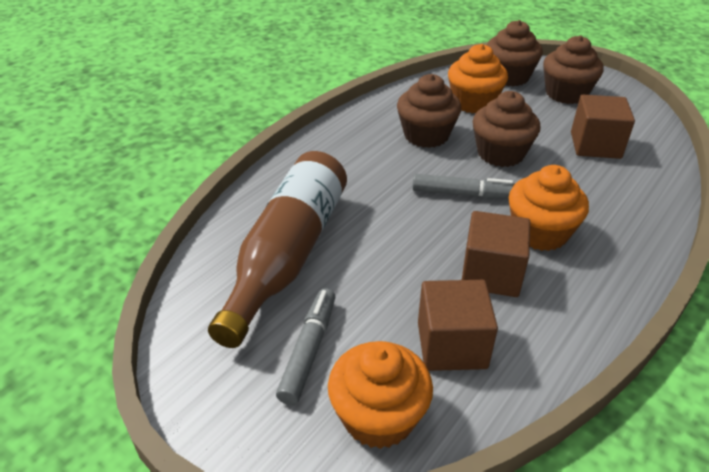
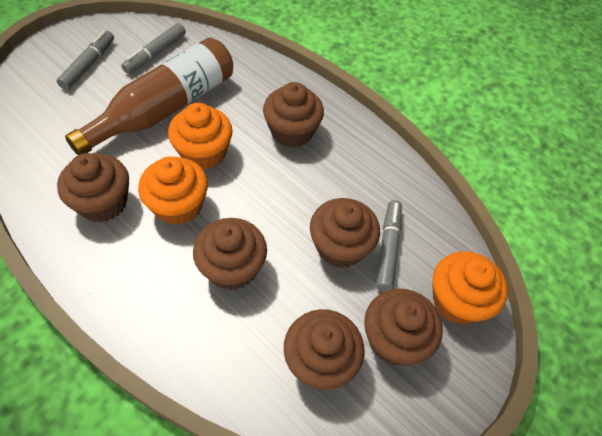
brown cube: 3 -> 0
brown cupcake: 4 -> 6
grey marker: 2 -> 3

